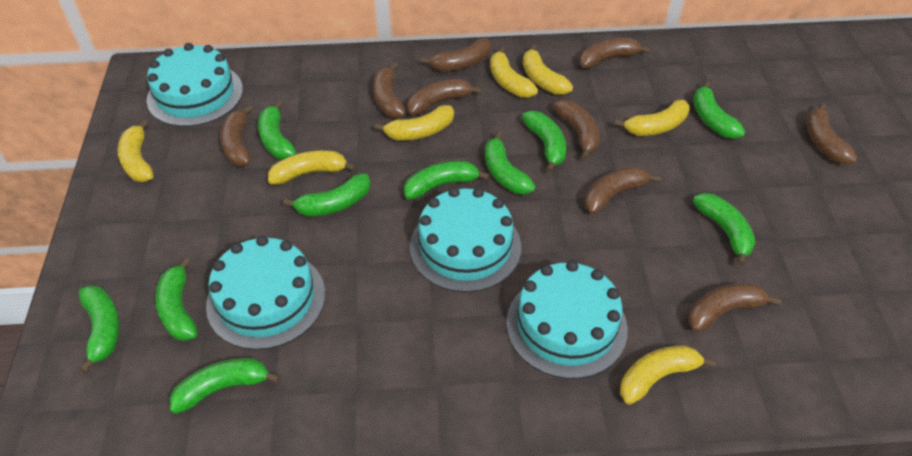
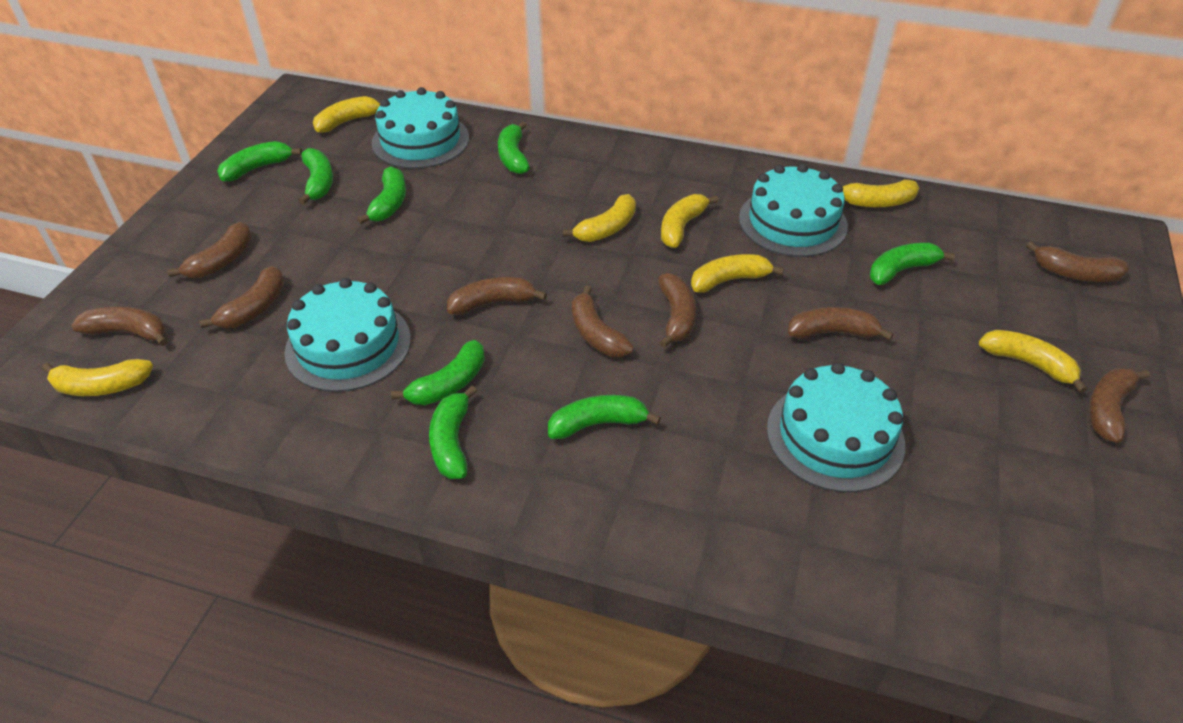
green banana: 10 -> 8

